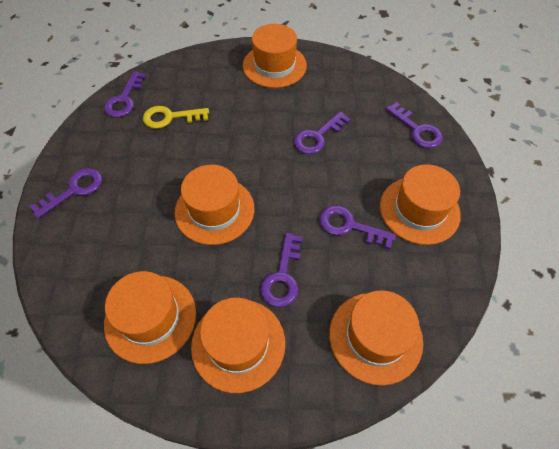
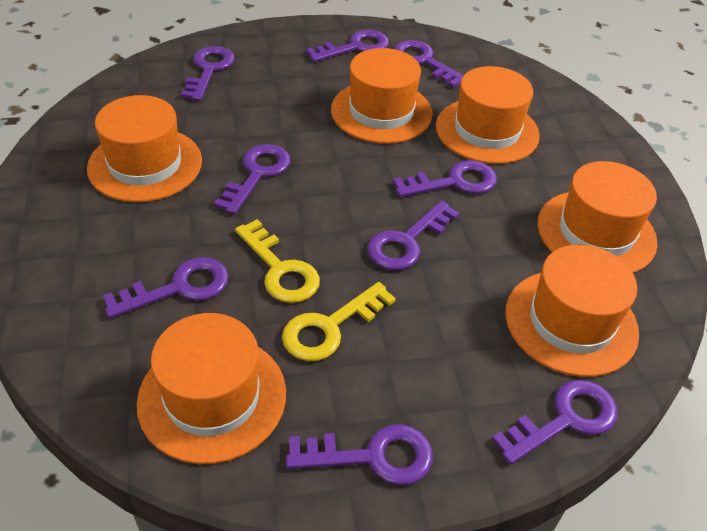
purple key: 6 -> 9
yellow key: 1 -> 2

